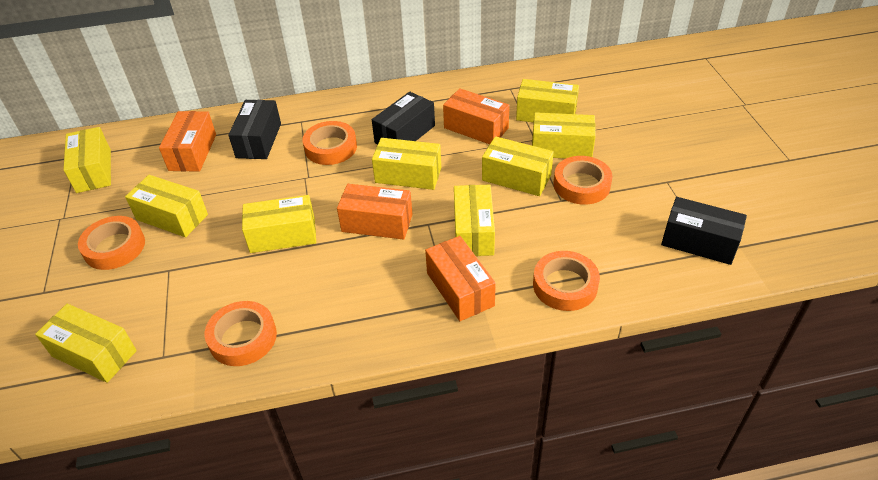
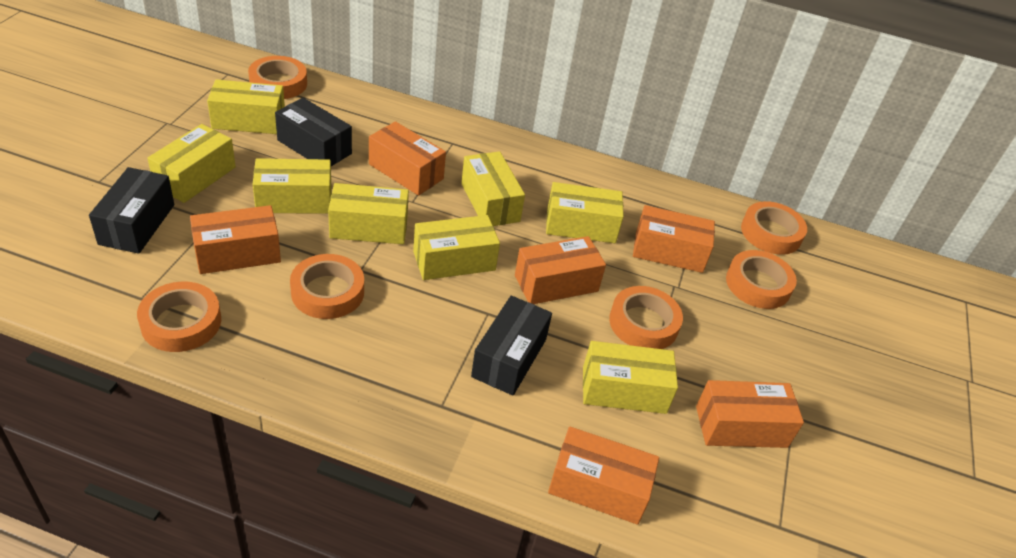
orange box: 4 -> 6
orange tape: 5 -> 6
yellow box: 9 -> 8

